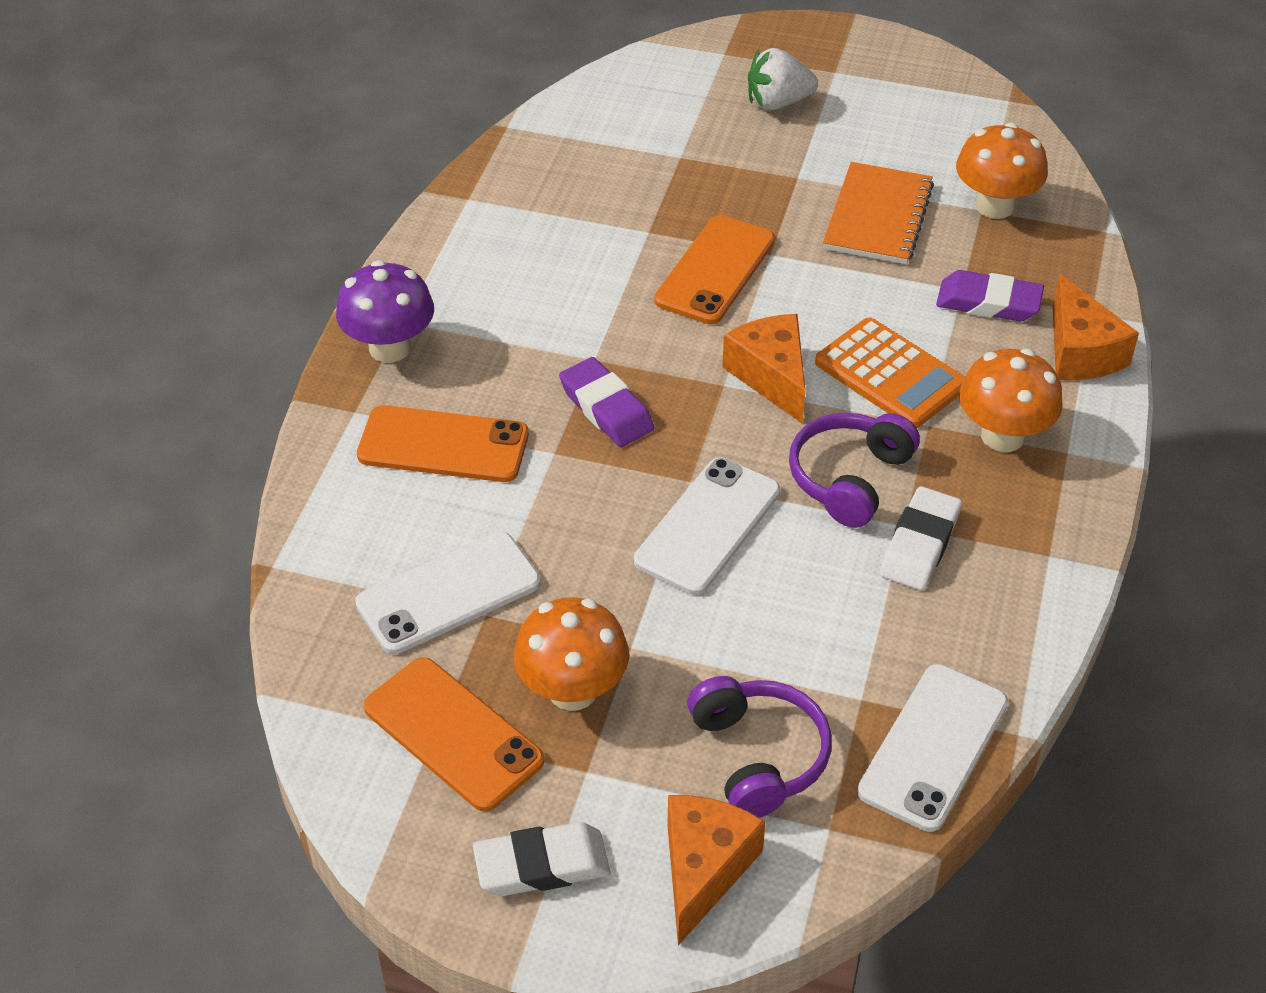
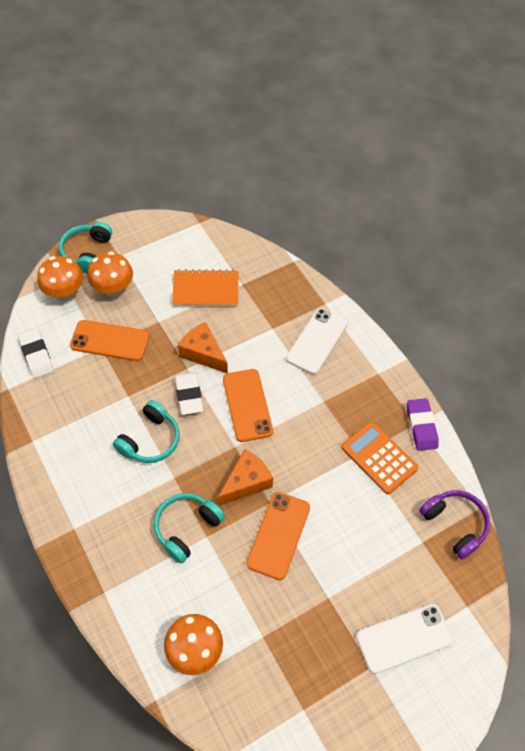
orange cheese: 3 -> 2
purple eraser: 2 -> 1
purple headphones: 2 -> 1
purple mushroom: 1 -> 0
turquoise headphones: 0 -> 3
white phone: 3 -> 2
white strawberry: 1 -> 0

